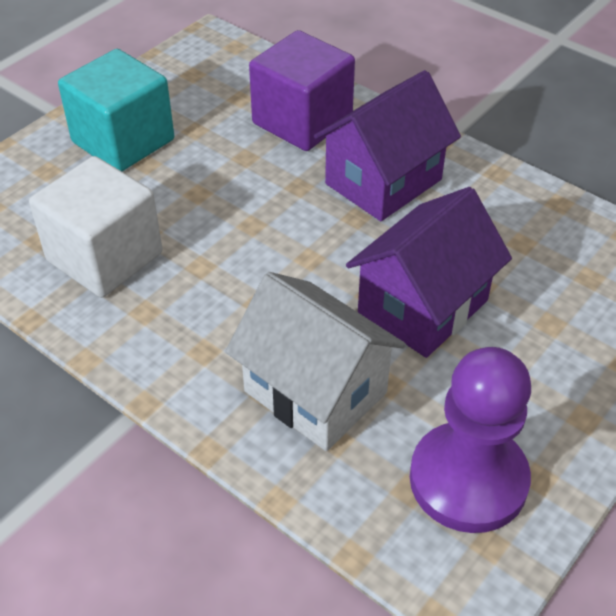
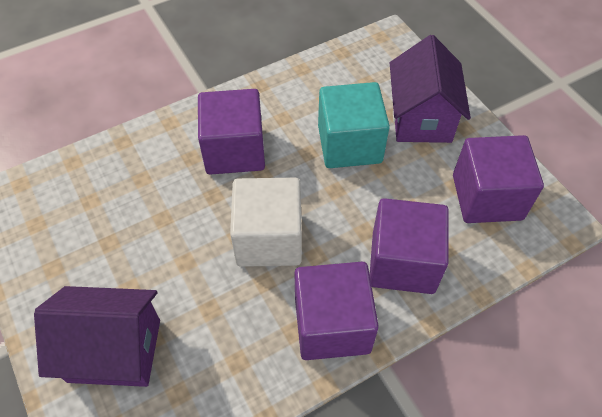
purple cube: 1 -> 4
purple pawn: 1 -> 0
white house: 1 -> 0

